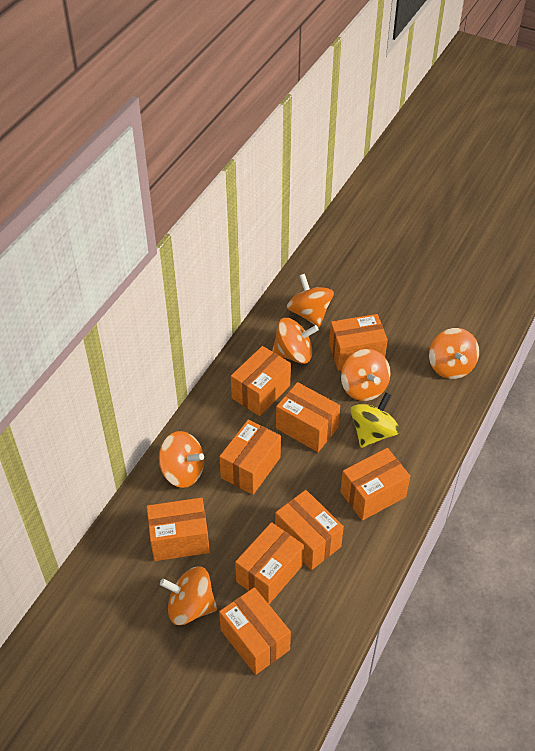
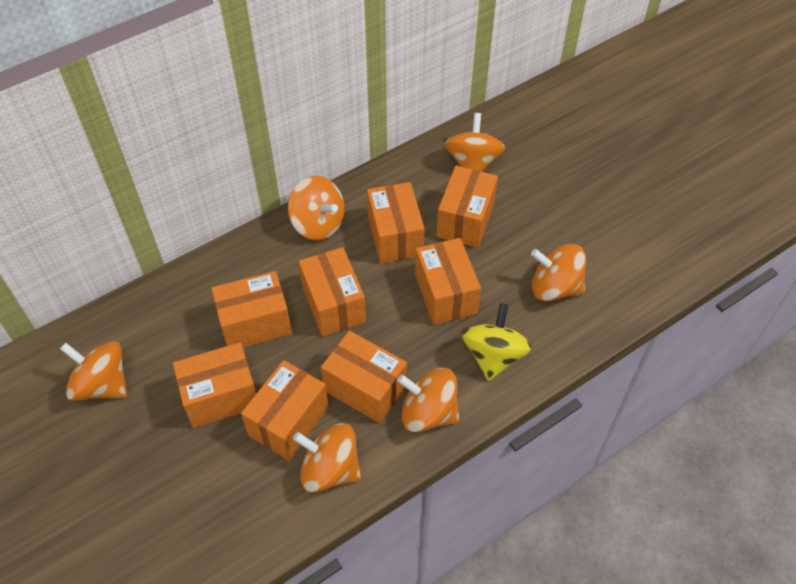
orange box: 9 -> 8

